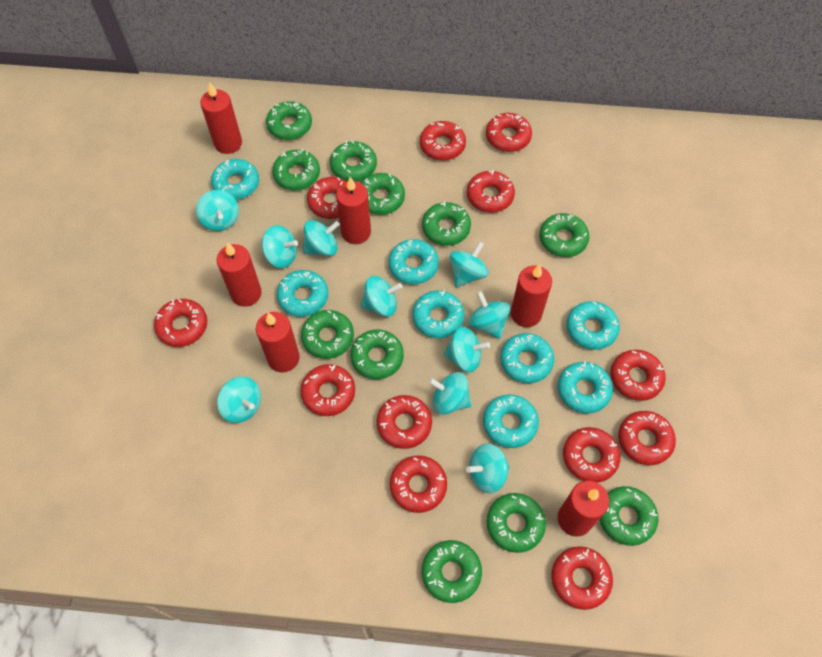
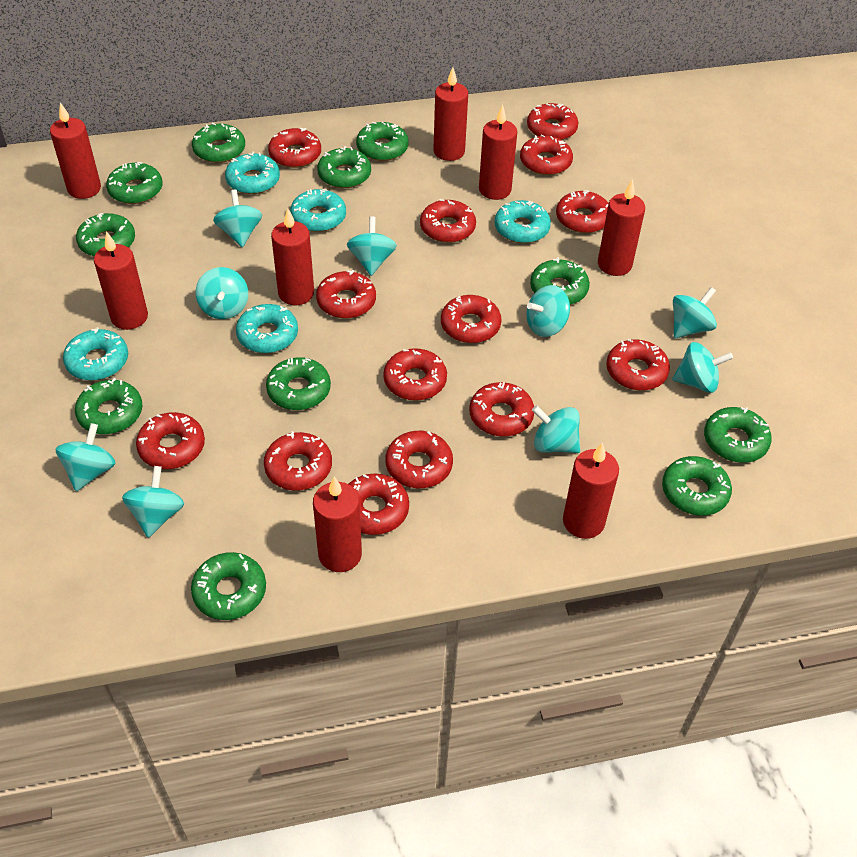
red candle: 6 -> 8
red donut: 12 -> 14
turquoise donut: 8 -> 5
turquoise spinning top: 10 -> 9

